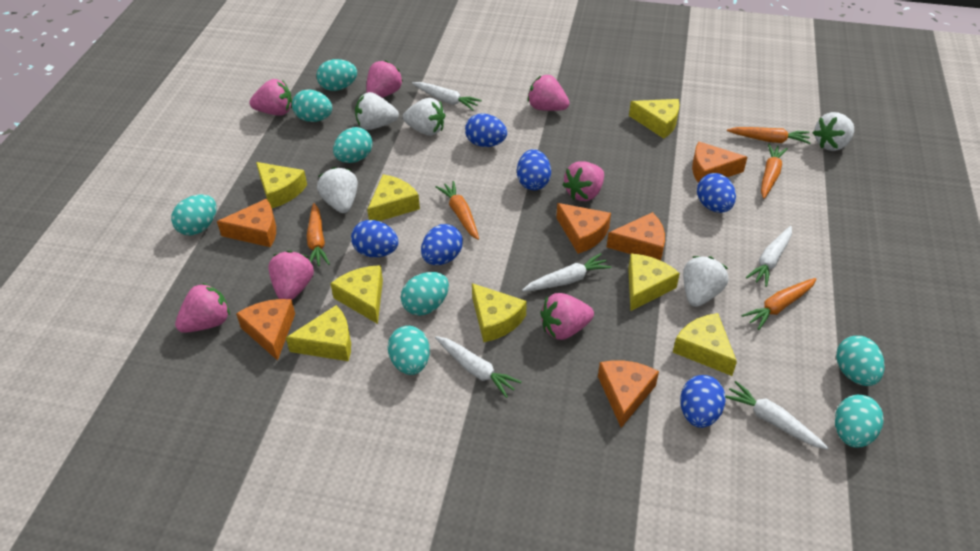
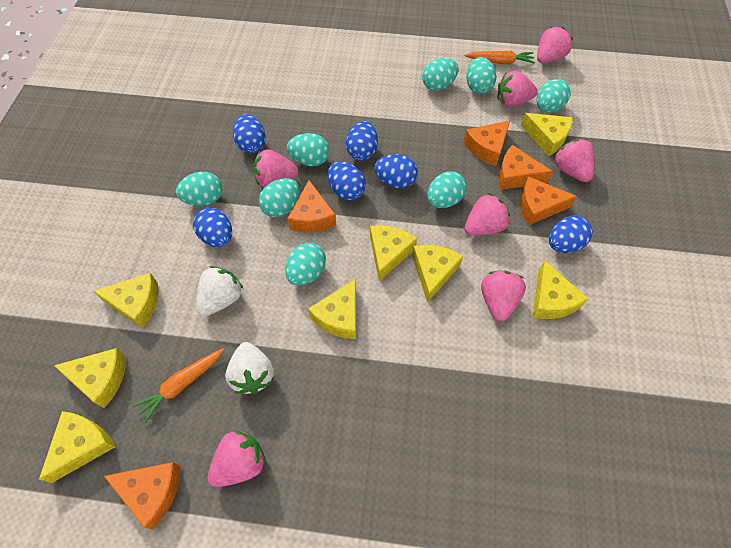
orange carrot: 5 -> 2
orange cheese: 6 -> 5
white carrot: 5 -> 0
white strawberry: 5 -> 2

